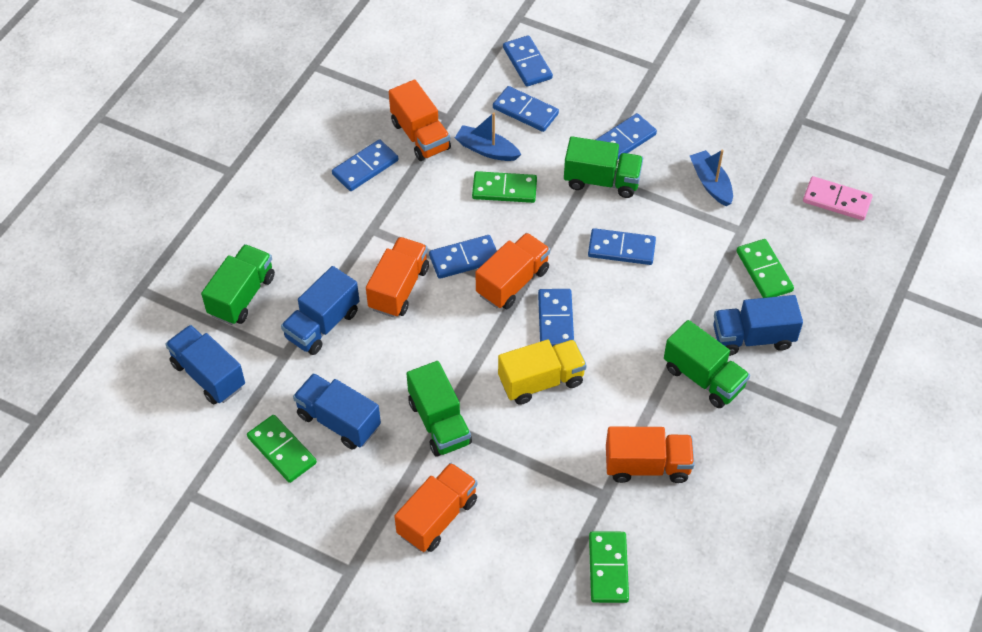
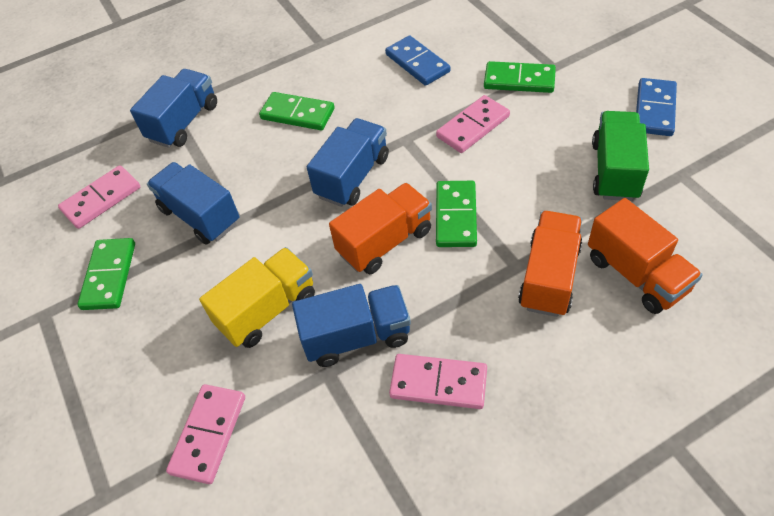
blue boat: 2 -> 0
blue domino: 7 -> 2
green truck: 4 -> 1
orange truck: 5 -> 3
pink domino: 1 -> 4

